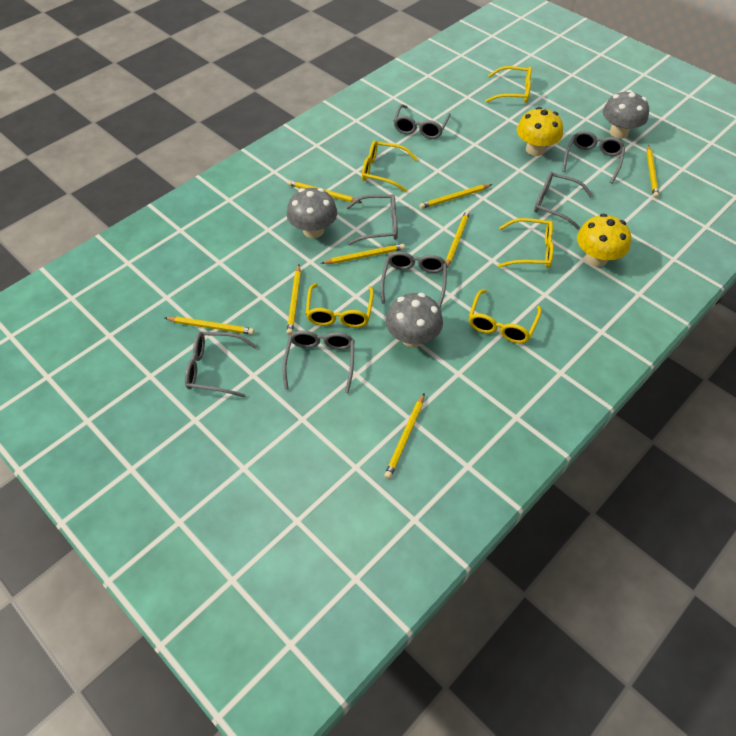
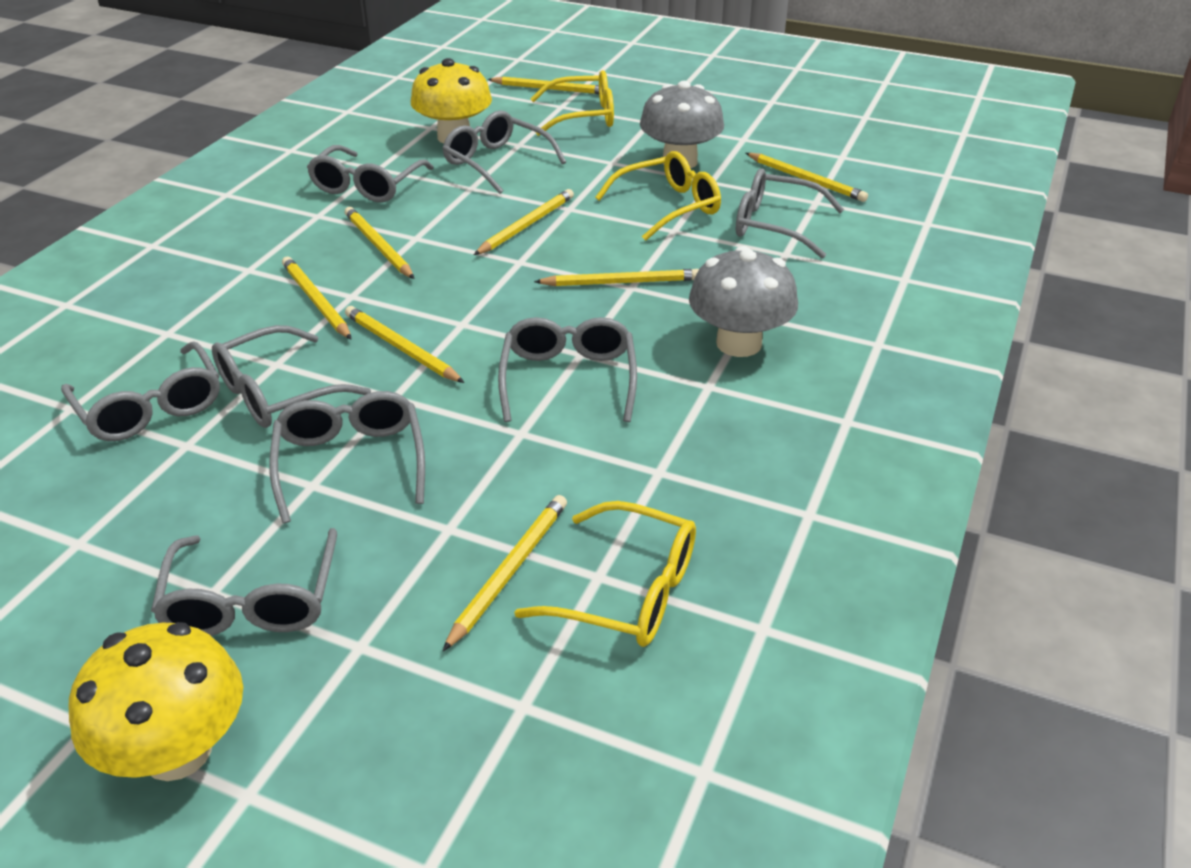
grey glasses: 7 -> 8
grey mushroom: 3 -> 2
yellow glasses: 5 -> 3

